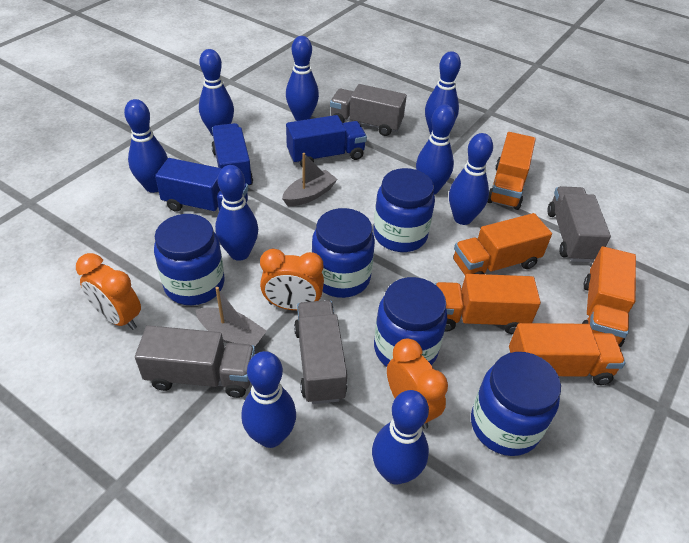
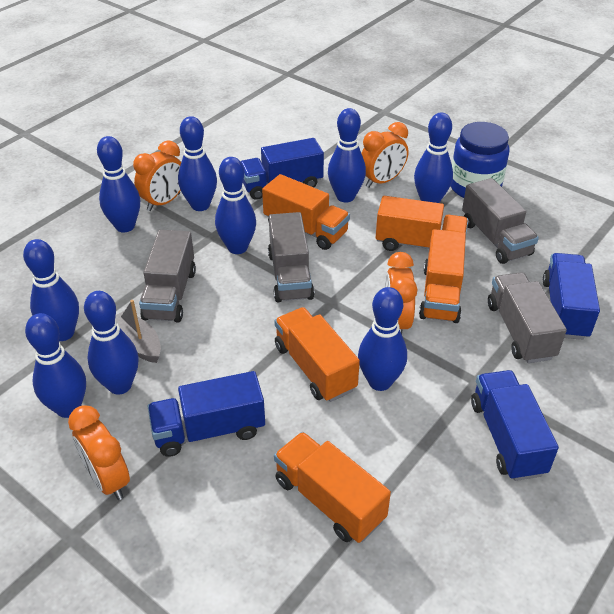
blue jar: 5 -> 1
blue truck: 3 -> 4
grey boat: 2 -> 1
orange clock: 3 -> 4

